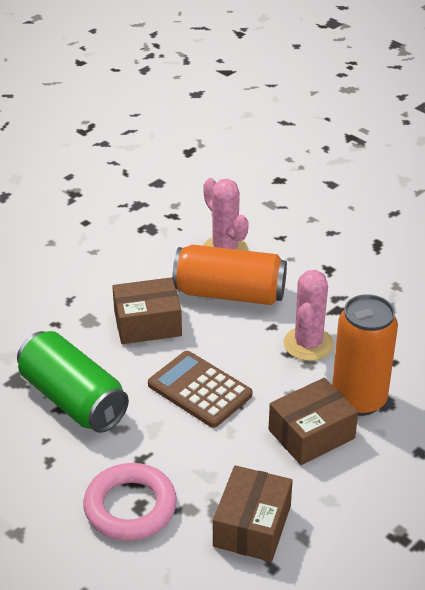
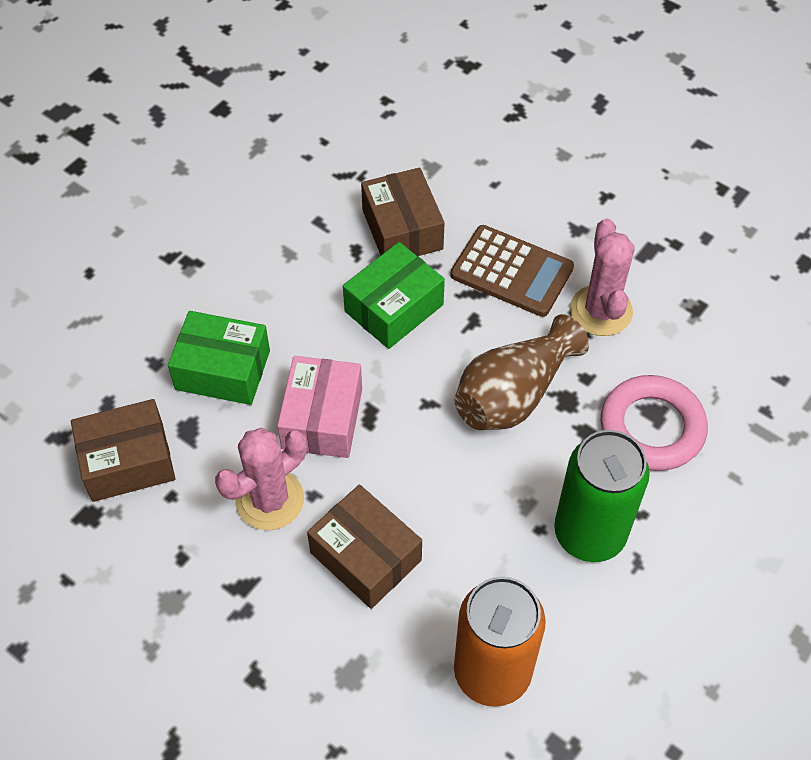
brown vase: 0 -> 1
green box: 0 -> 2
orange can: 2 -> 1
pink box: 0 -> 1

